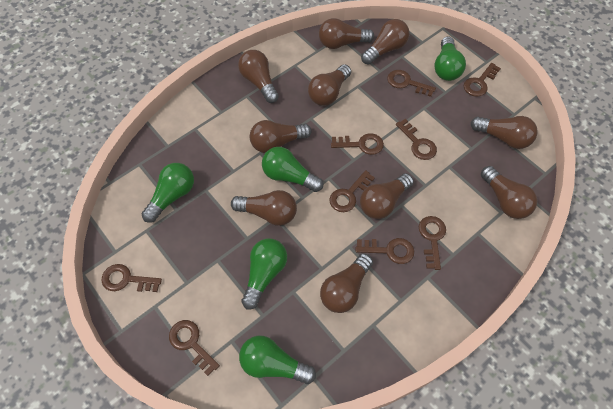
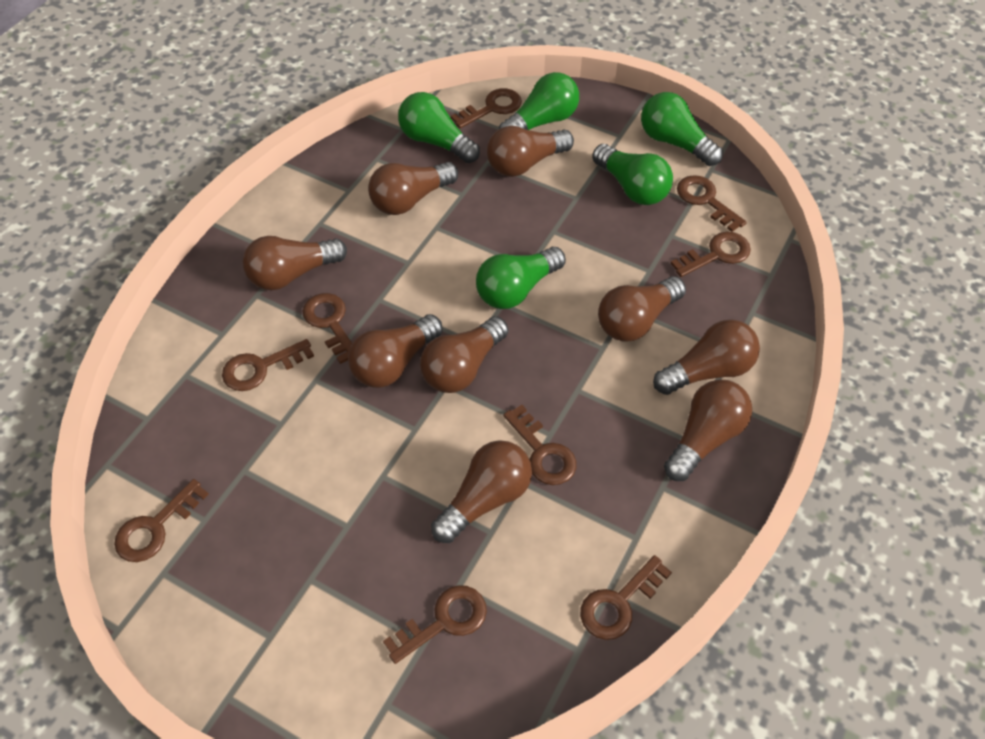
brown light bulb: 10 -> 9

